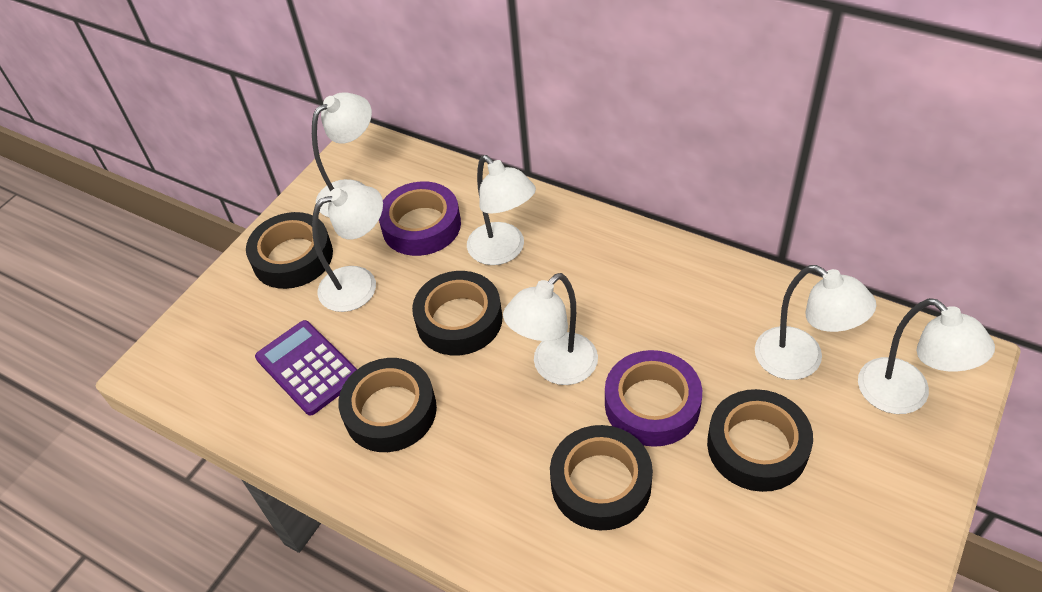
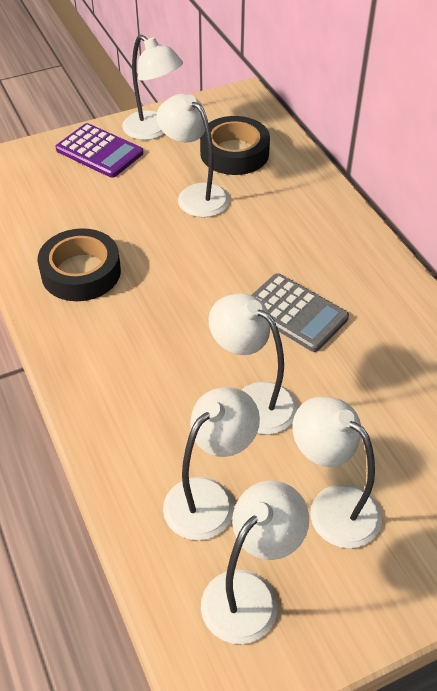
black tape: 5 -> 2
grey calculator: 0 -> 1
purple tape: 2 -> 0

